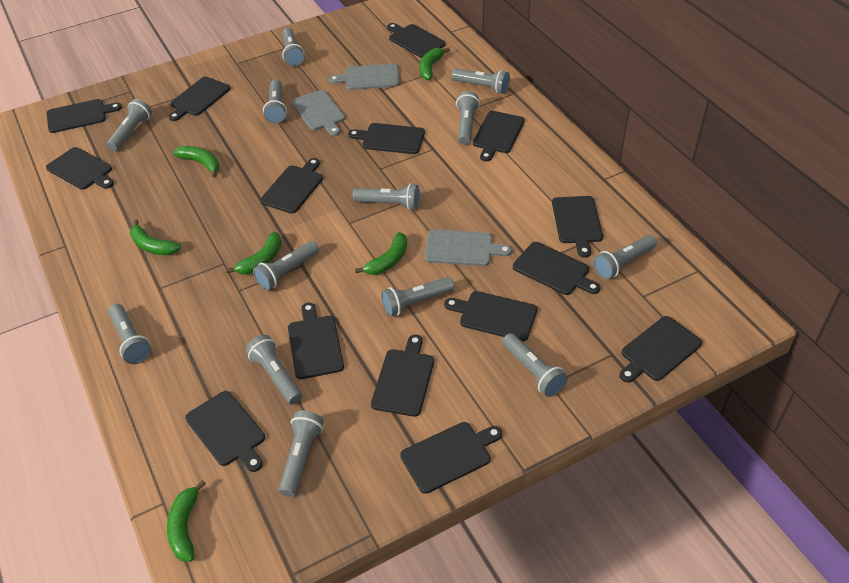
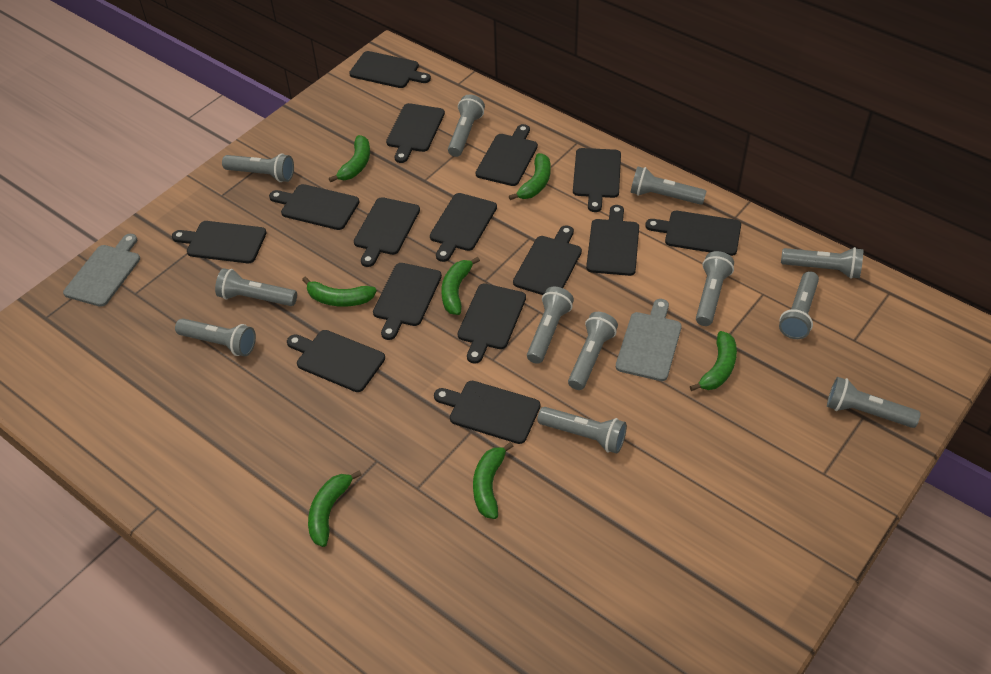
green banana: 6 -> 7
grey cutting board: 3 -> 2
grey flashlight: 13 -> 12

